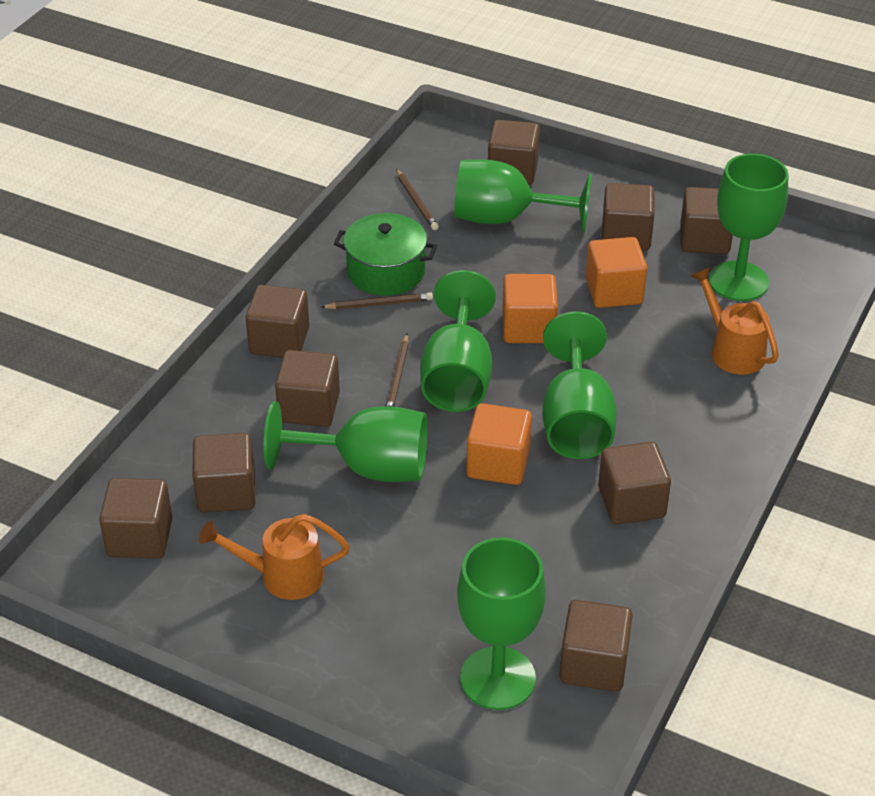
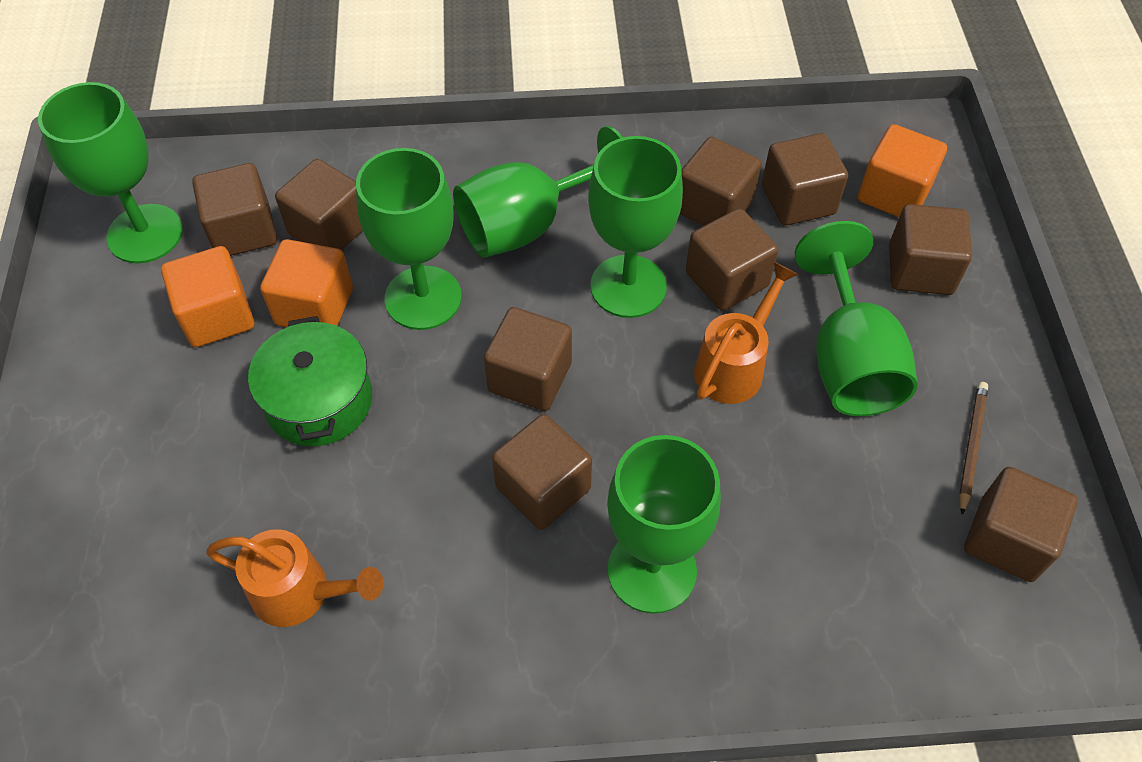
brown pencil: 3 -> 1

